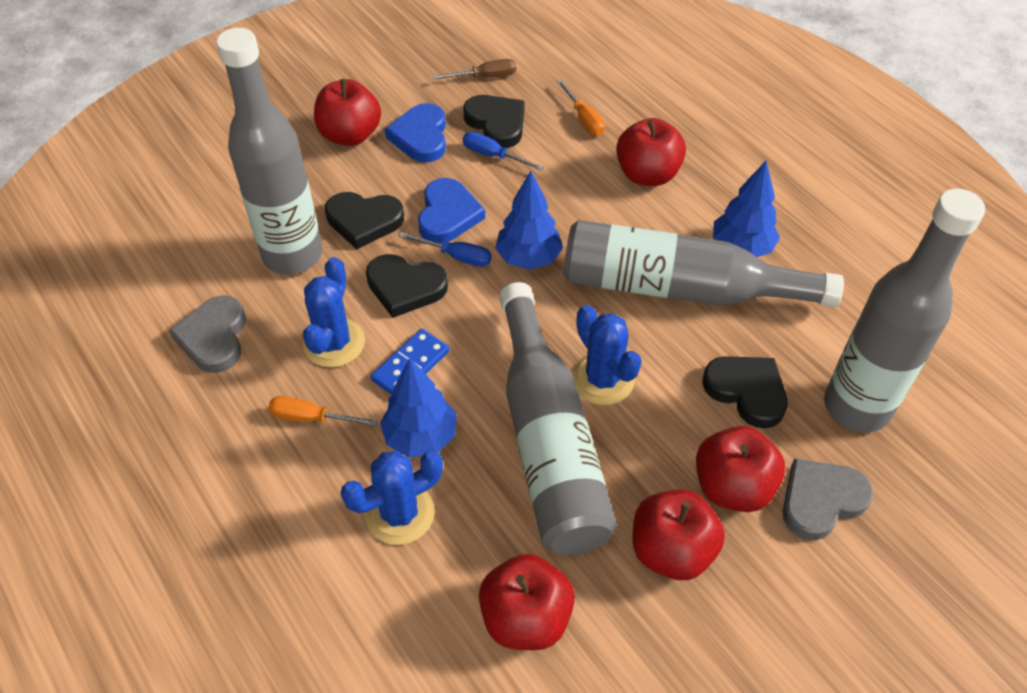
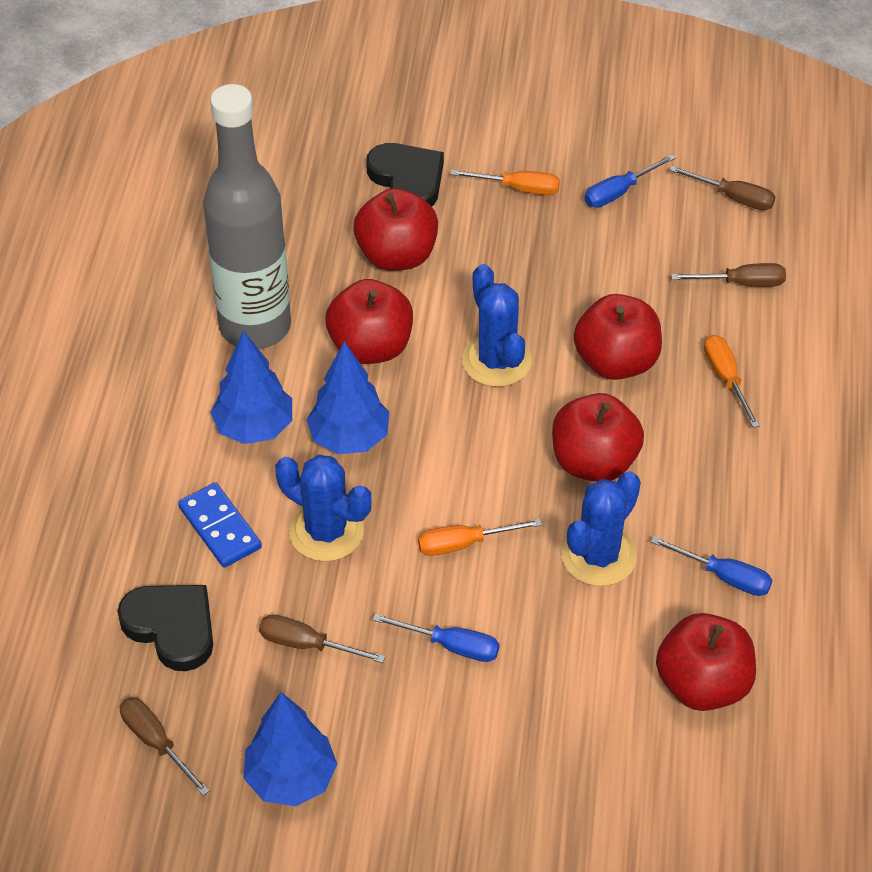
black heart: 4 -> 2
blue heart: 2 -> 0
blue screwdriver: 2 -> 3
brown screwdriver: 1 -> 4
grey bottle: 4 -> 1
grey heart: 2 -> 0
orange screwdriver: 2 -> 3

